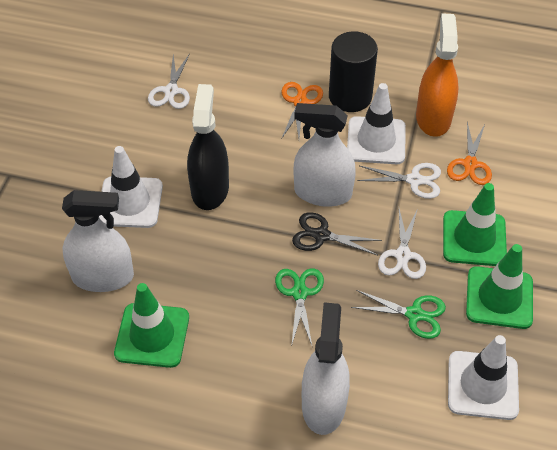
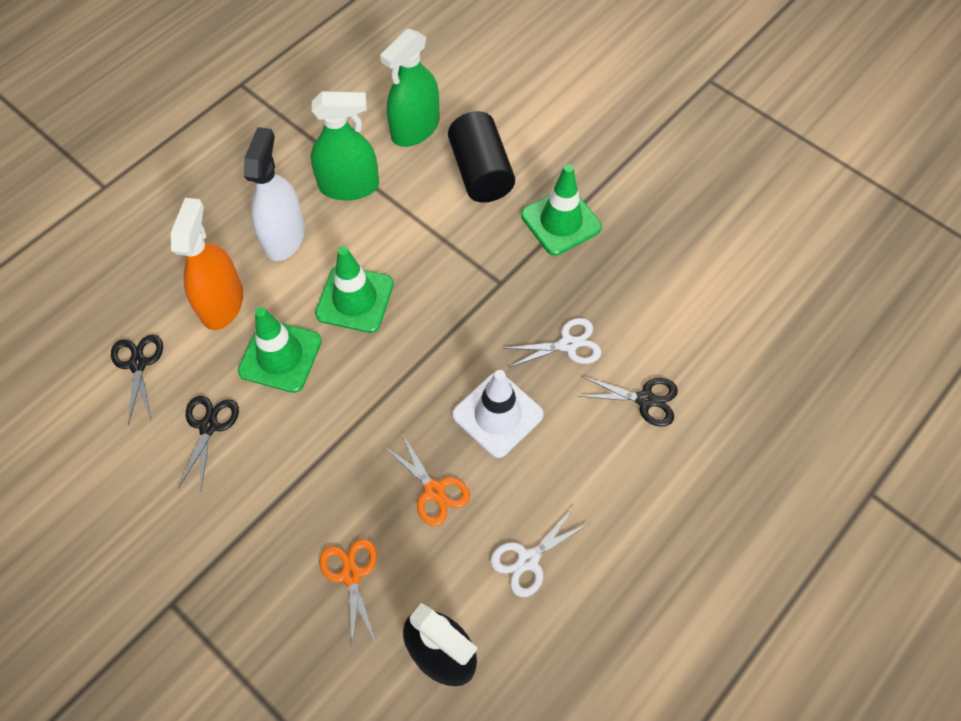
black scissors: 1 -> 3
green scissors: 2 -> 0
green spray bottle: 0 -> 2
white scissors: 3 -> 2
white spray bottle: 3 -> 1
white traffic cone: 3 -> 1

